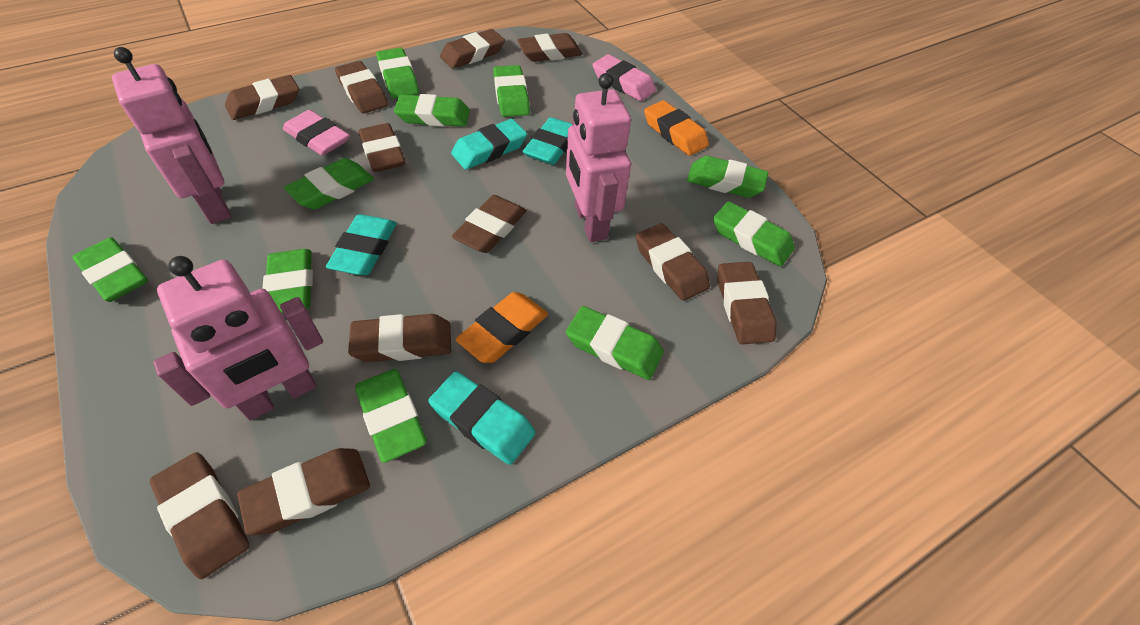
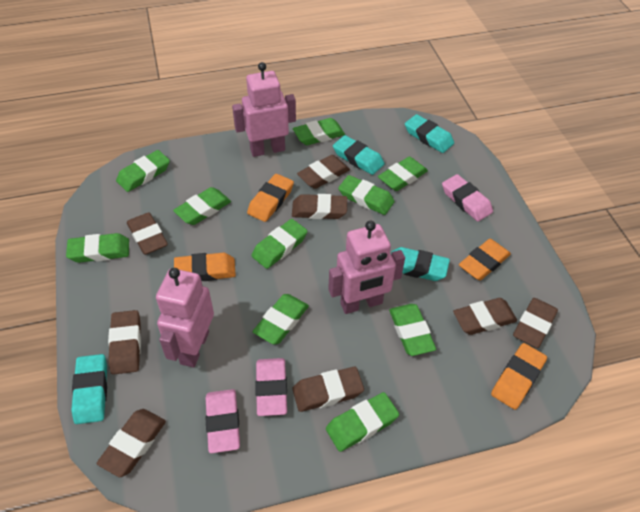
brown eraser: 11 -> 8
orange eraser: 2 -> 4
pink eraser: 2 -> 3

